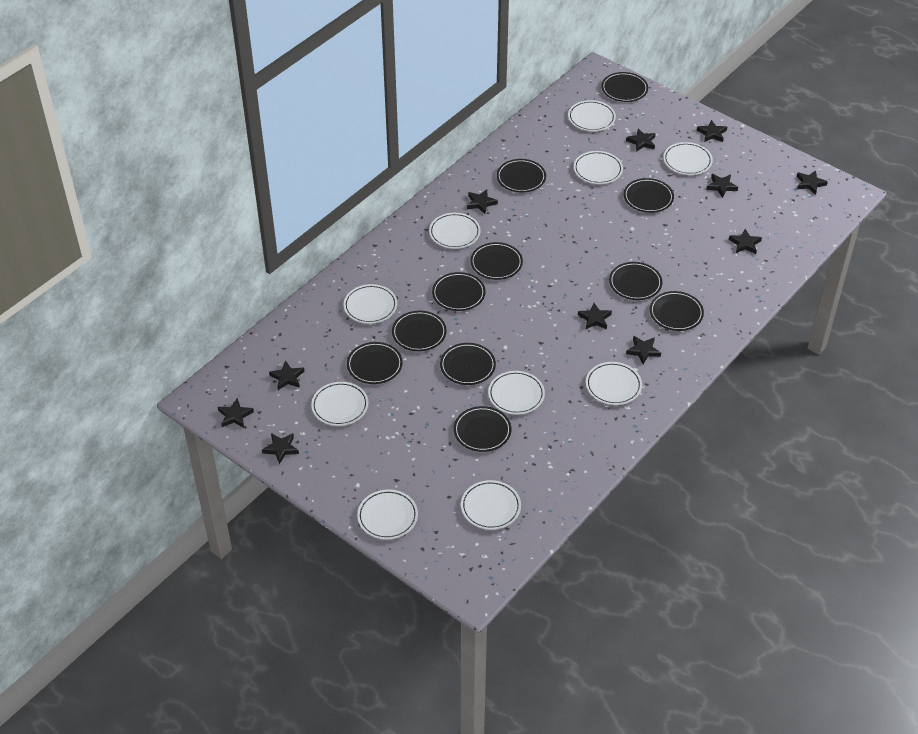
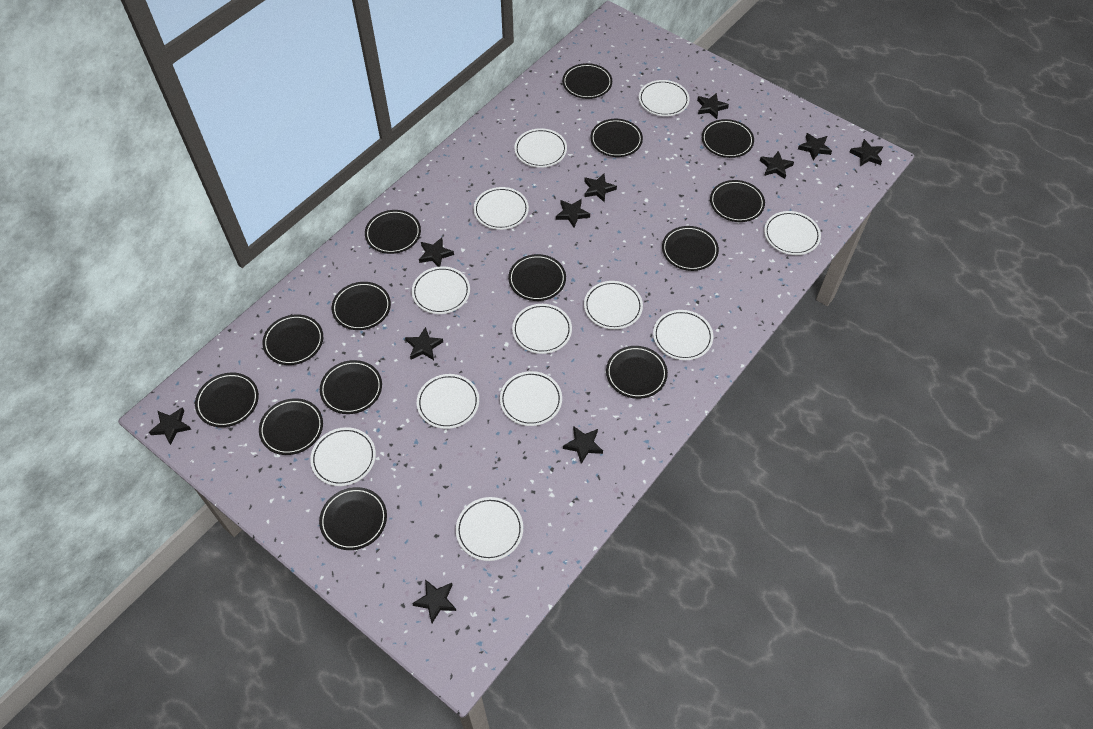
black plate: 11 -> 14
white plate: 10 -> 12

